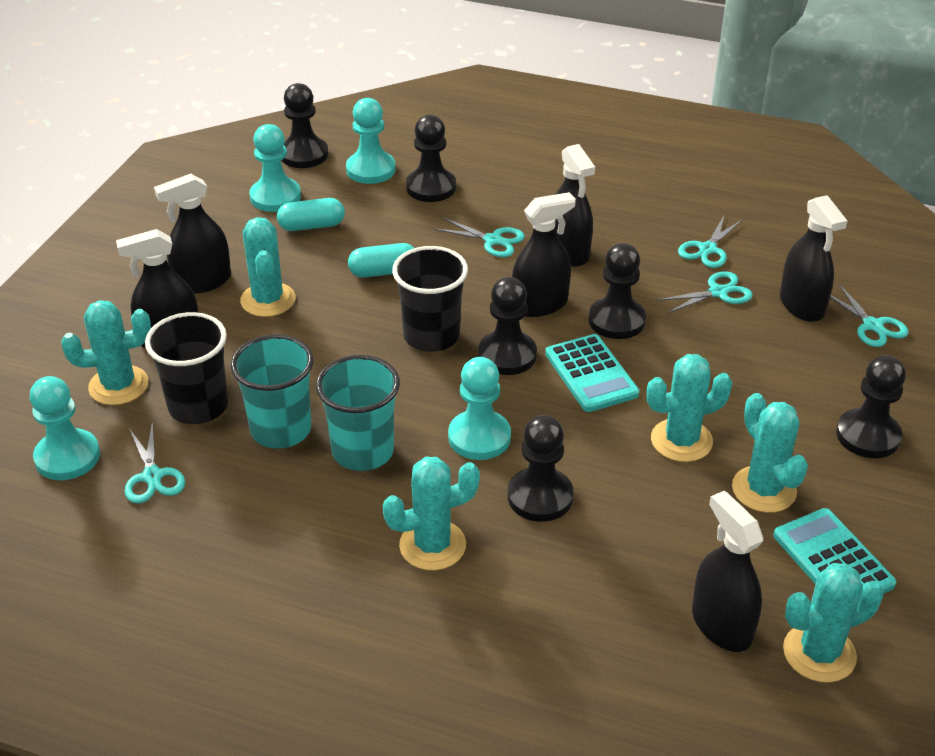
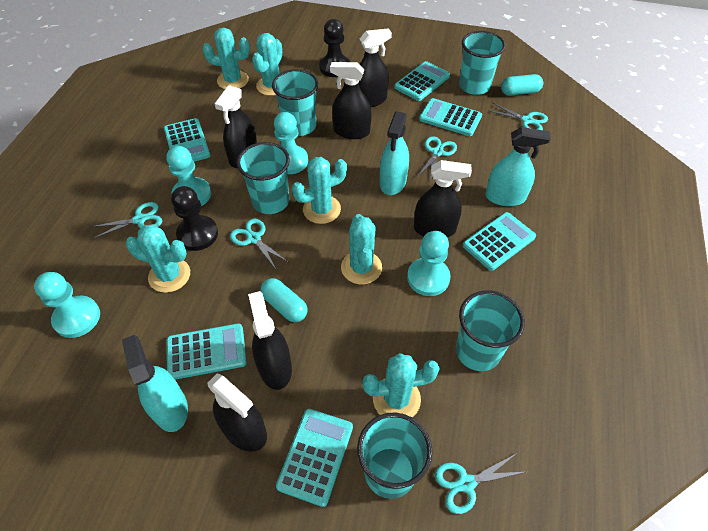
black cup: 2 -> 0
black pawn: 6 -> 2
turquoise calculator: 2 -> 6
turquoise cup: 2 -> 5
turquoise spray bottle: 0 -> 3

